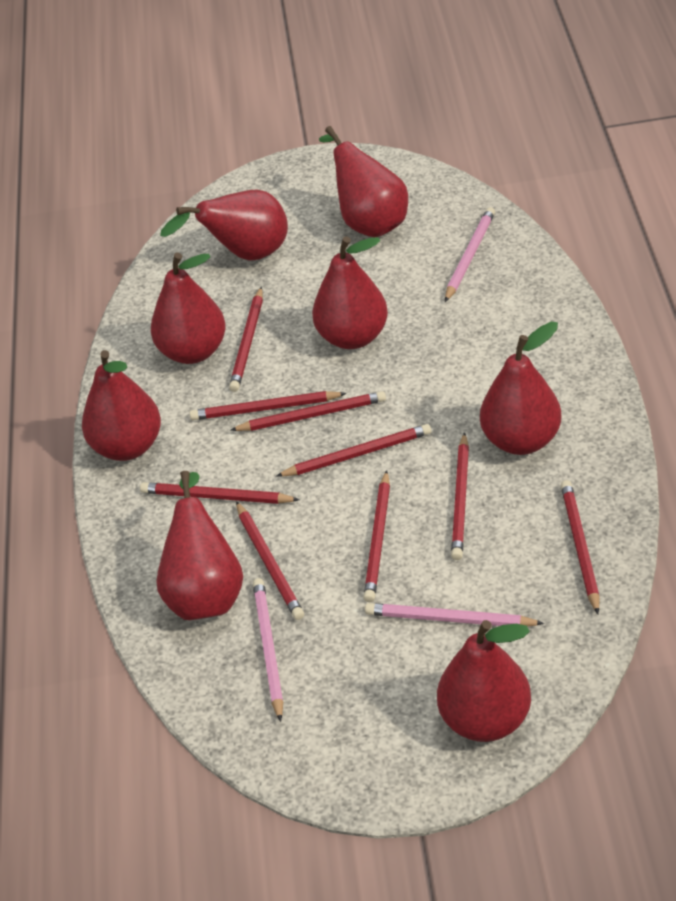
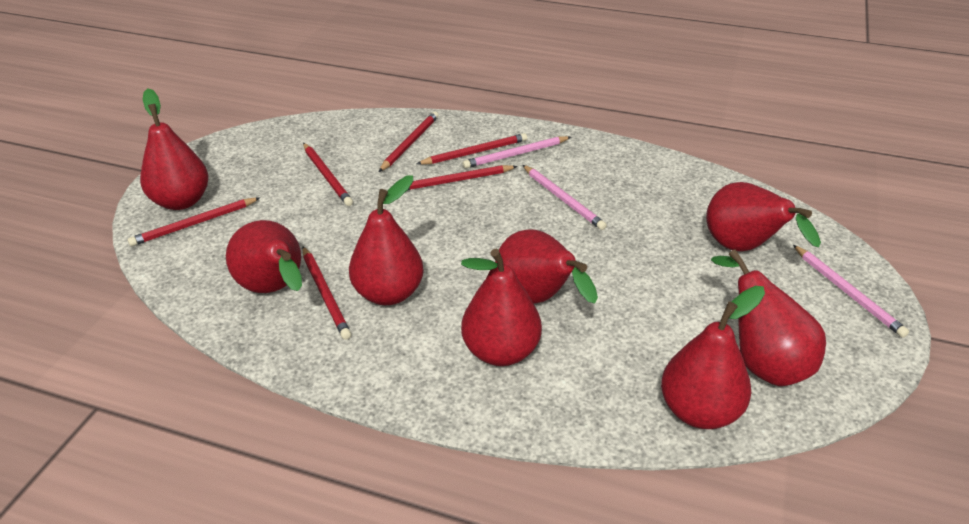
red pencil: 9 -> 6

